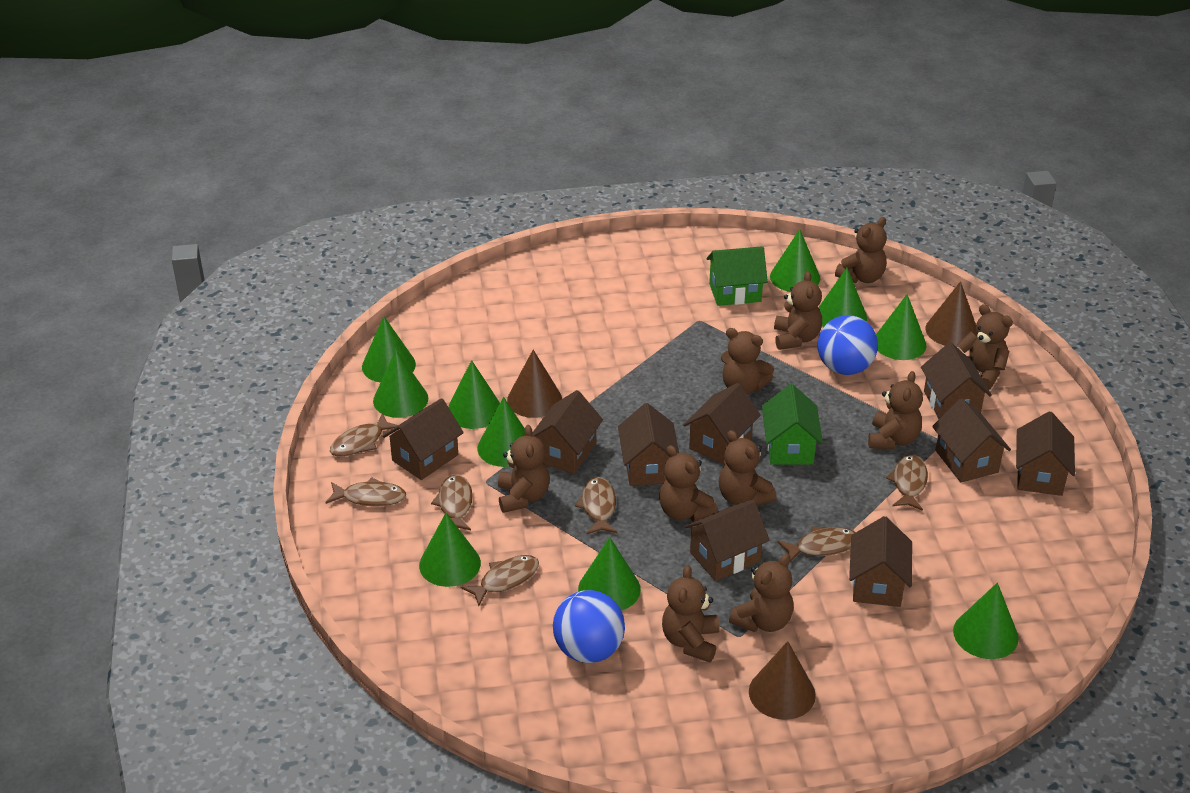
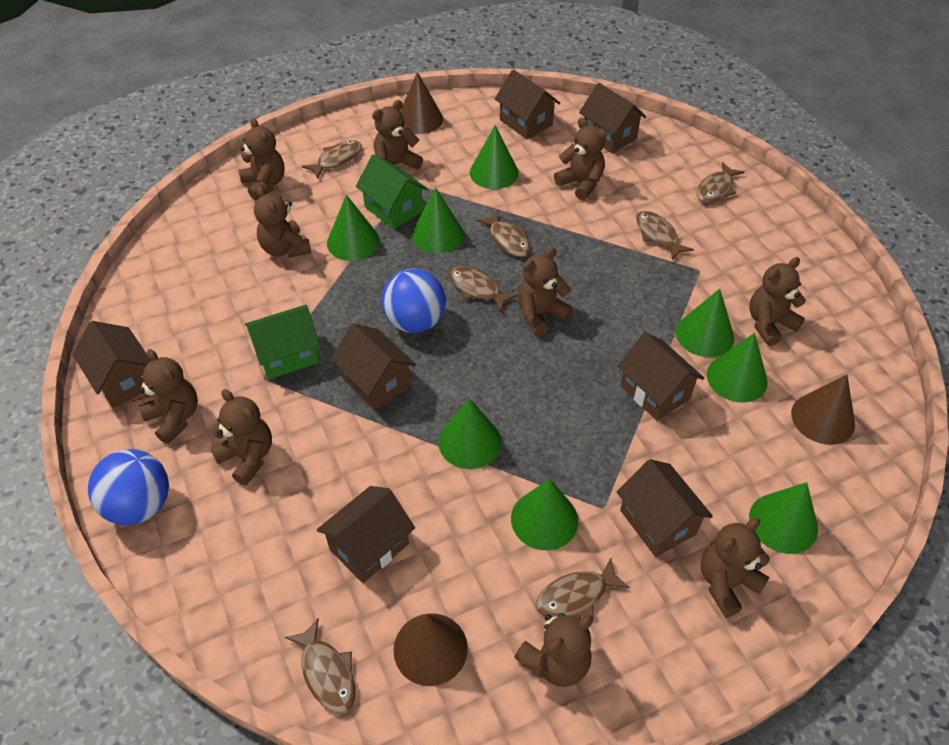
brown house: 9 -> 7
green cone: 10 -> 8

